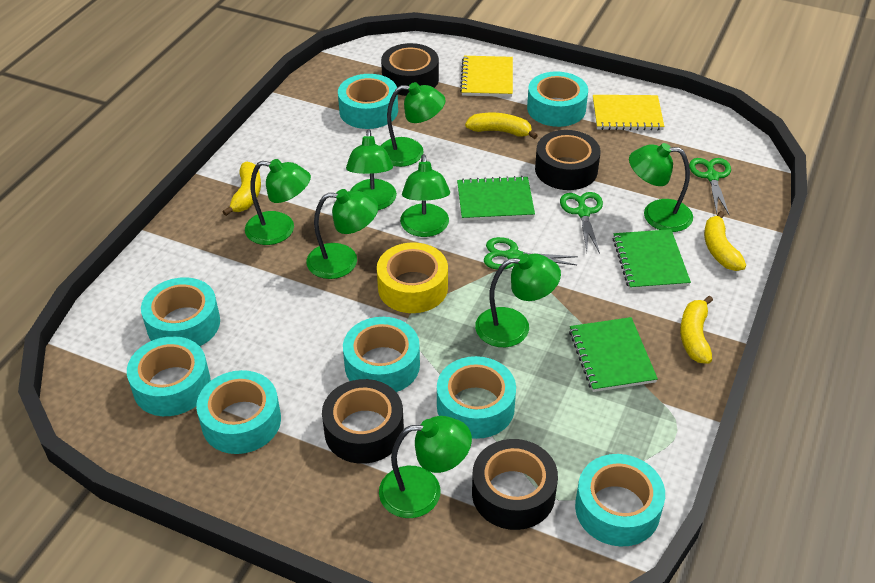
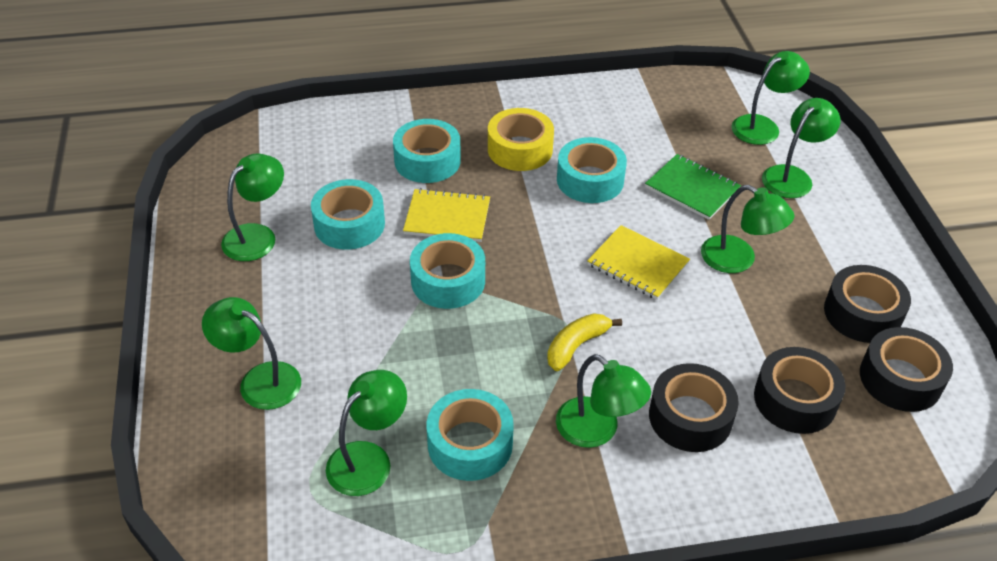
green lamp: 8 -> 7
green notebook: 3 -> 1
green scissors: 3 -> 0
turquoise tape: 8 -> 5
yellow banana: 4 -> 1

